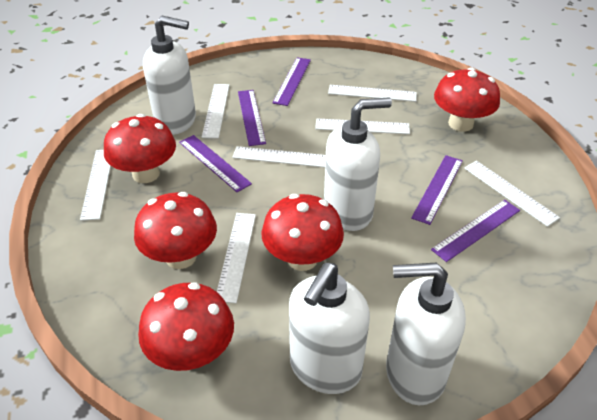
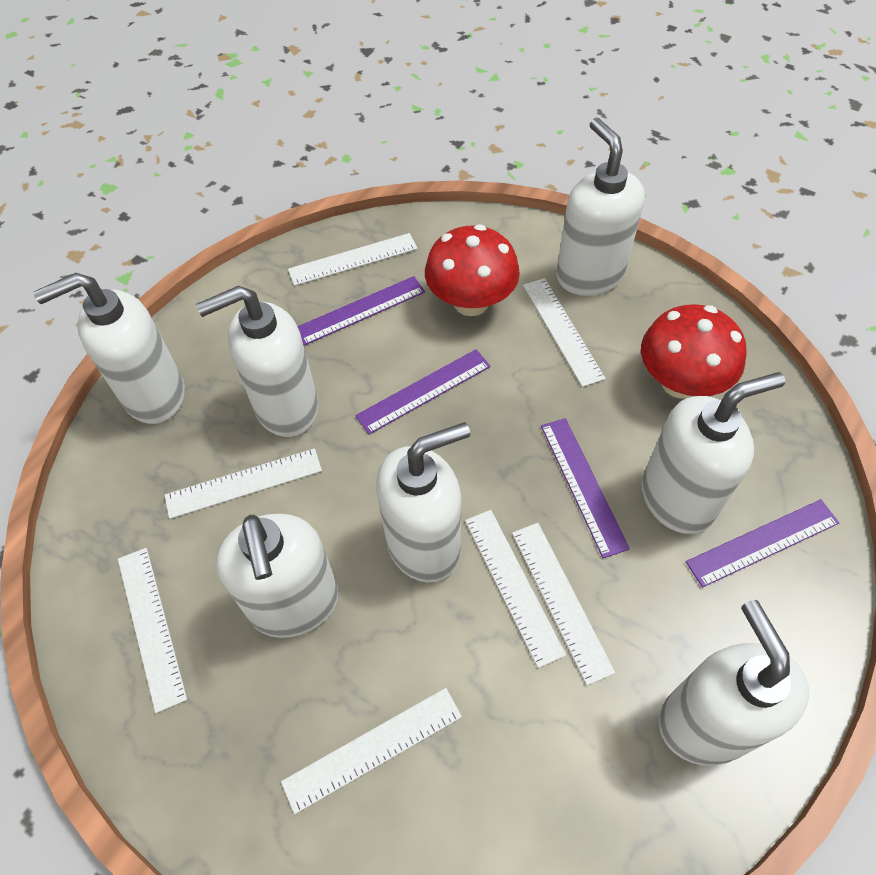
purple ruler: 5 -> 4
red mushroom: 5 -> 2
white soap dispenser: 4 -> 7

